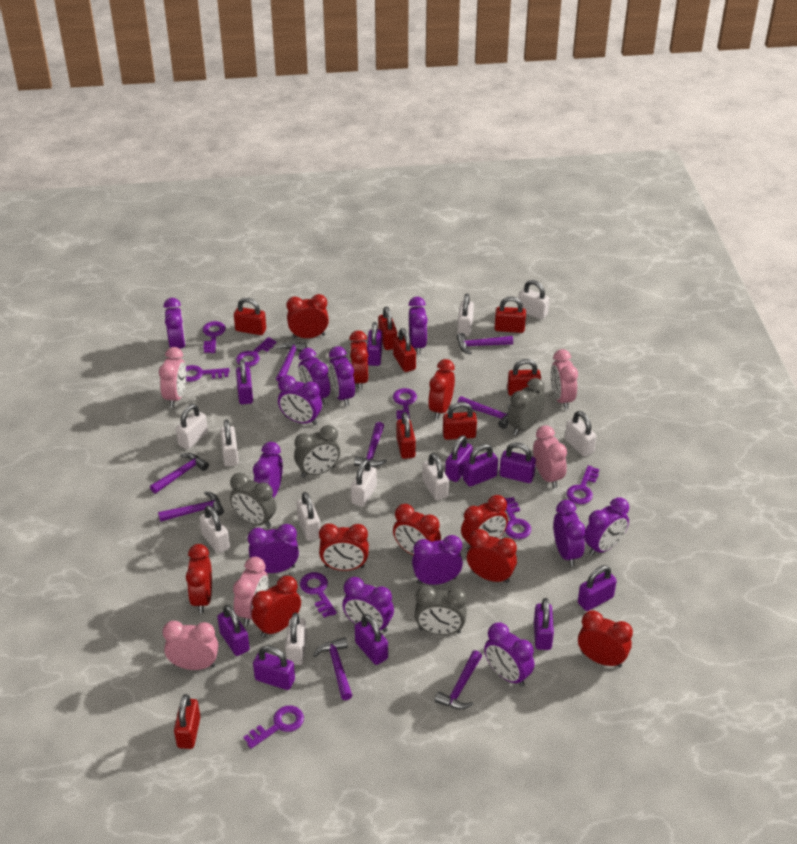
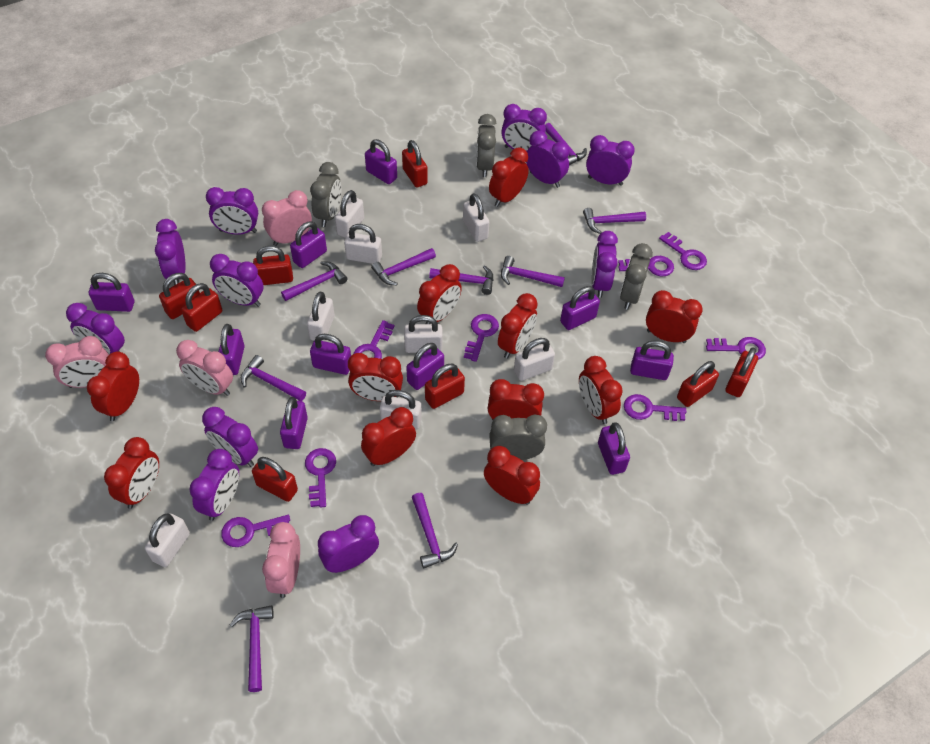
pink clock: 5 -> 4
purple clock: 12 -> 11
purple hammer: 8 -> 9
red clock: 10 -> 11
white padlock: 10 -> 8

